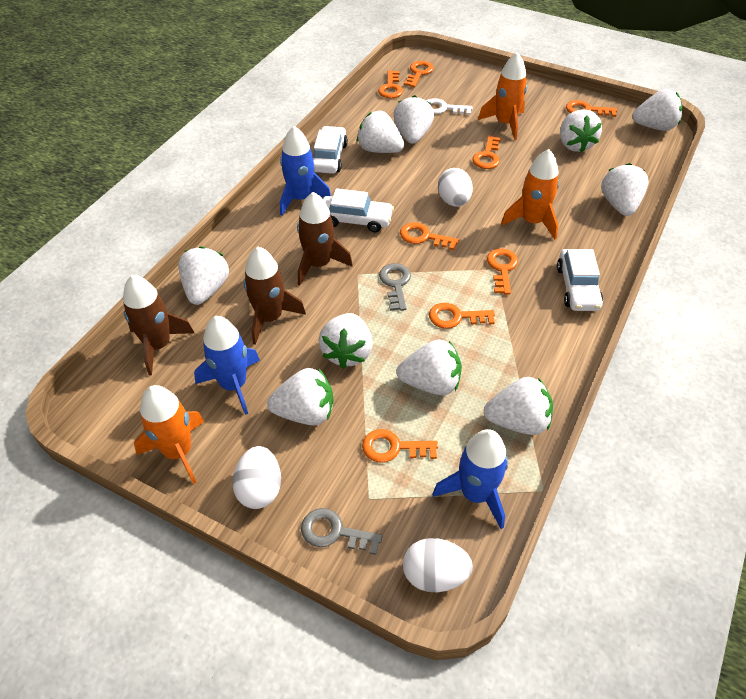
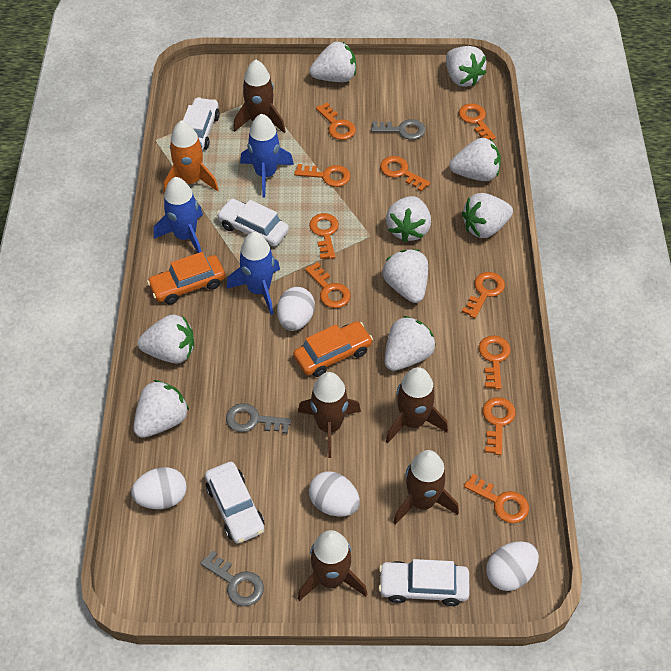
brown rocket: 3 -> 5
grey key: 2 -> 3
orange car: 0 -> 2
orange key: 8 -> 10
orange rocket: 3 -> 1
white car: 3 -> 4
white egg: 3 -> 4
white key: 1 -> 0
white strawberry: 10 -> 9

